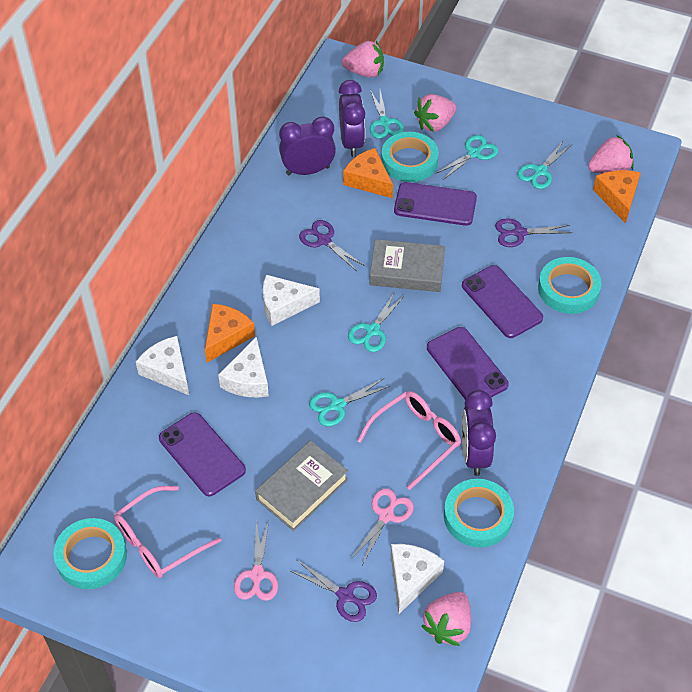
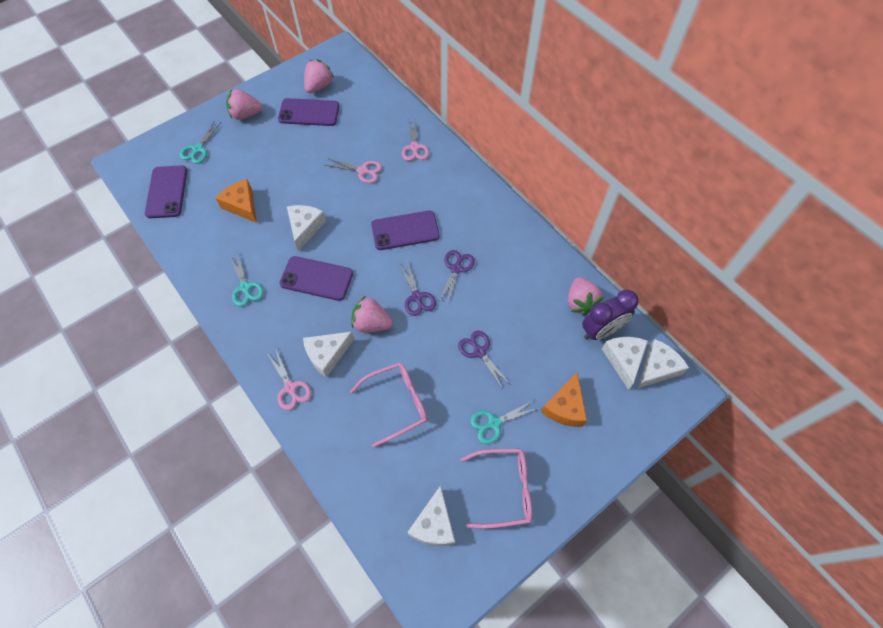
grey book: 2 -> 0
orange cheese: 3 -> 2
pink scissors: 2 -> 3
purple clock: 3 -> 1
turquoise scissors: 5 -> 3
turquoise tape: 4 -> 0
white cheese: 4 -> 5

